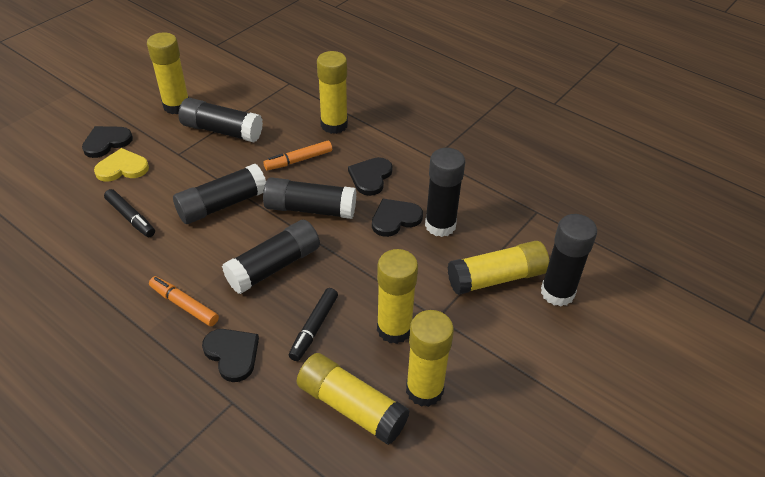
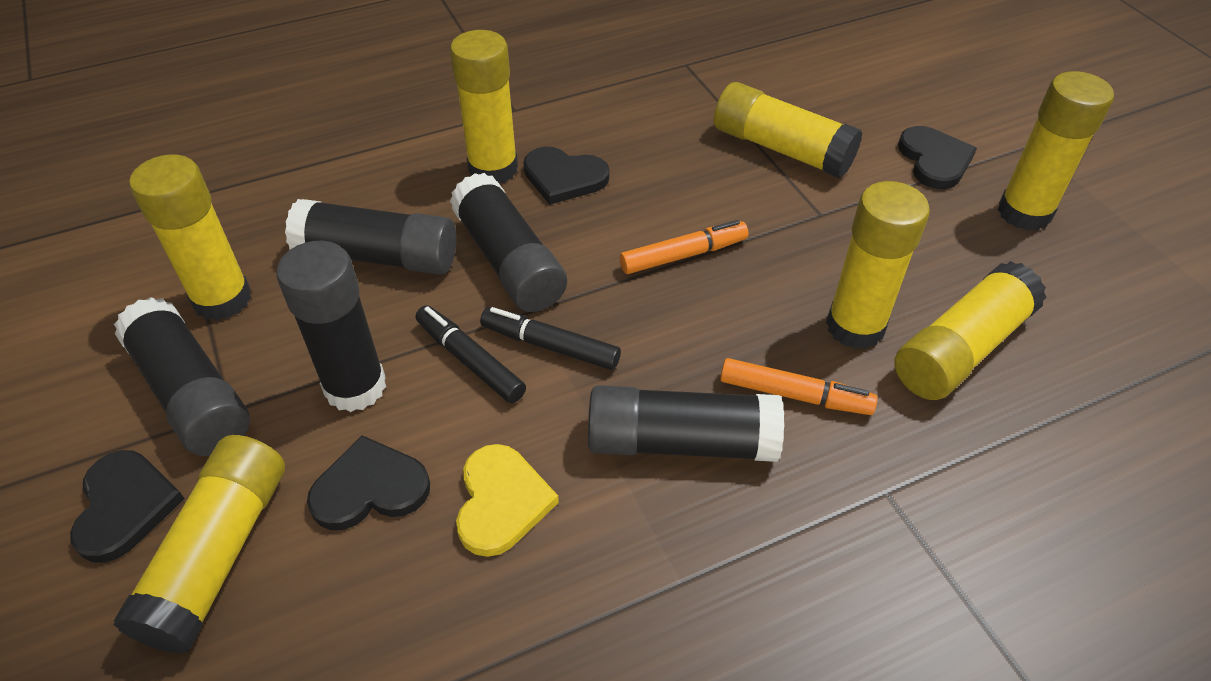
black glue stick: 6 -> 5
yellow glue stick: 6 -> 7

